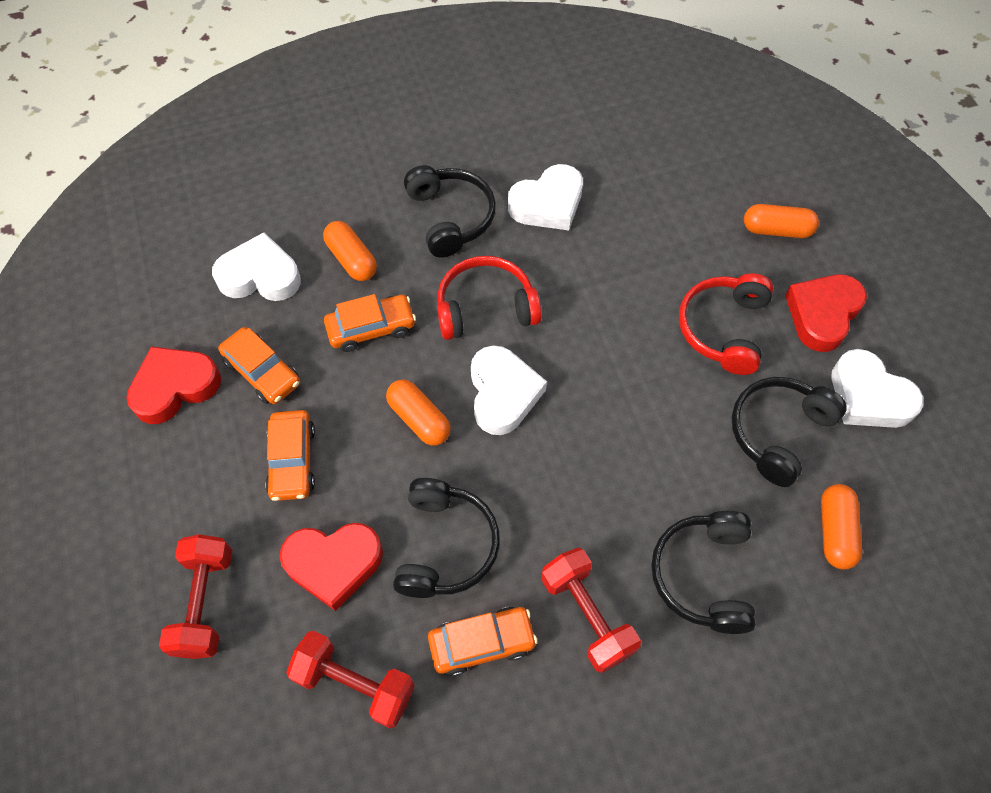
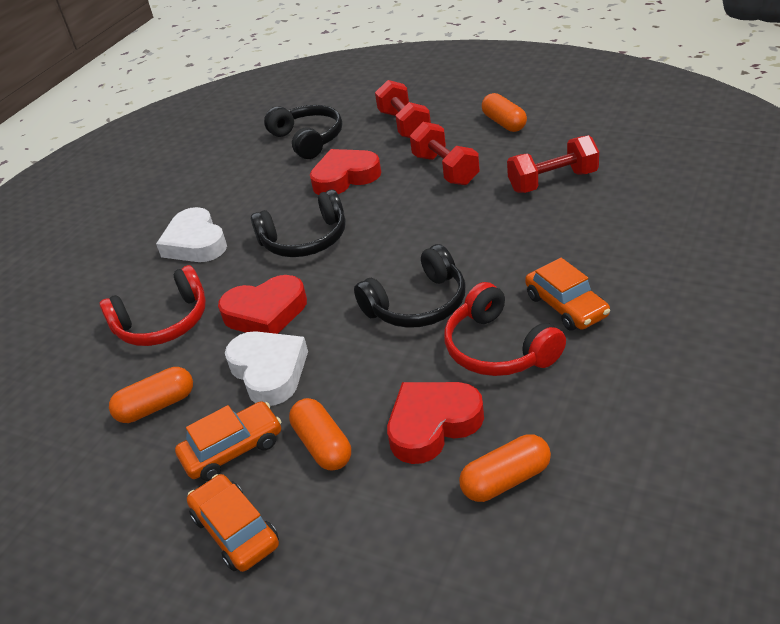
black headphones: 4 -> 3
orange car: 4 -> 3
white heart: 4 -> 2

